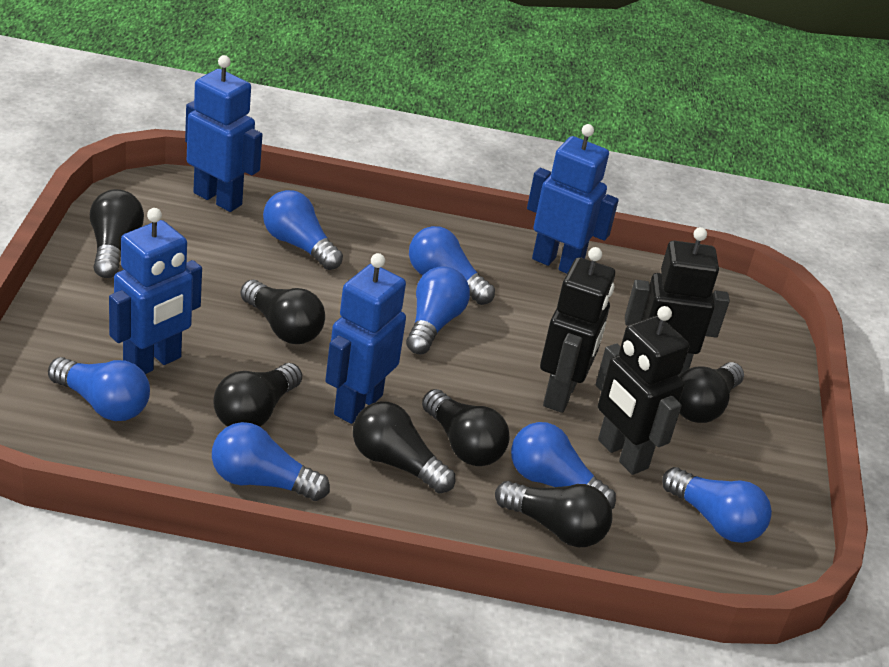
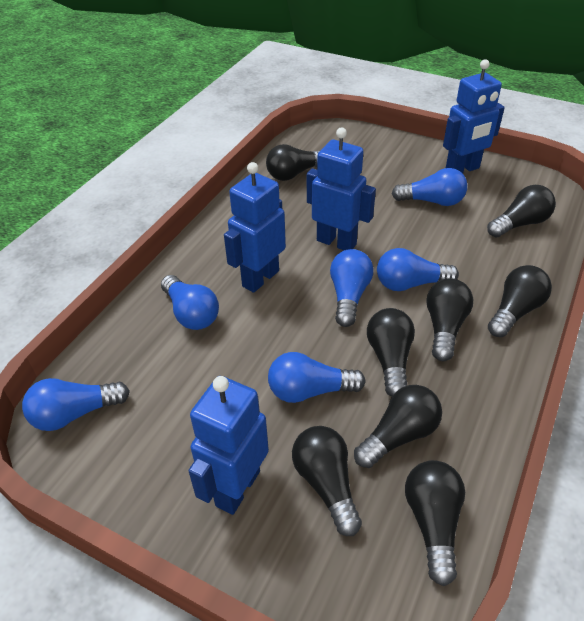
black light bulb: 7 -> 8
black robot: 3 -> 0
blue light bulb: 7 -> 6

